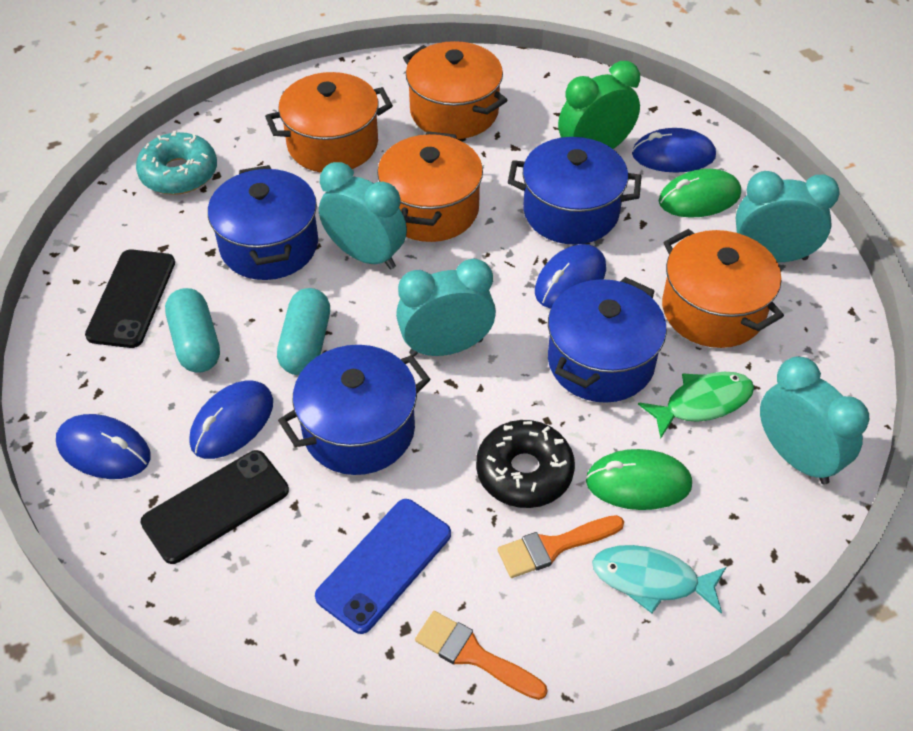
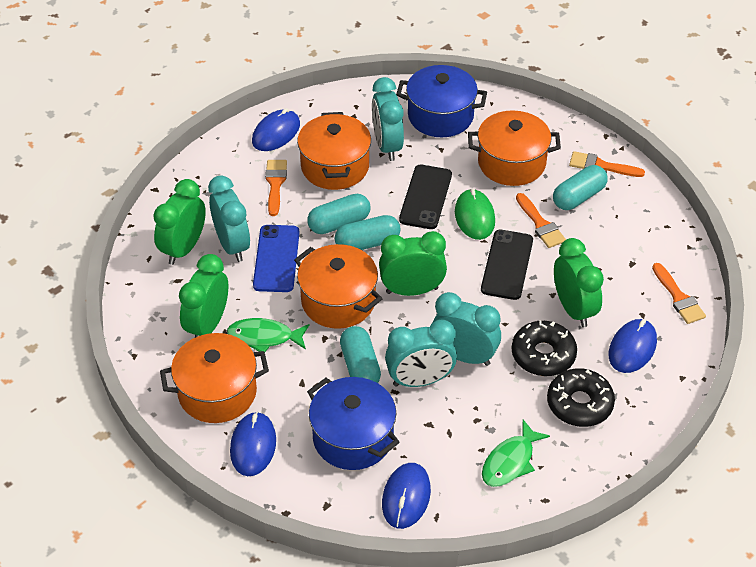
black donut: 1 -> 2
blue pot: 4 -> 2
green clock: 1 -> 4
green fish: 1 -> 2
green mouse: 2 -> 1
orange brush: 2 -> 4
turquoise capsule: 2 -> 4
turquoise donut: 1 -> 0
turquoise fish: 1 -> 0

